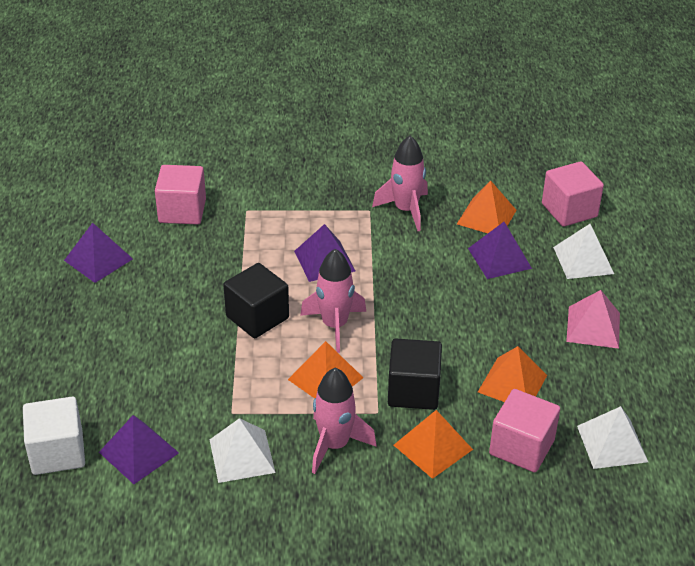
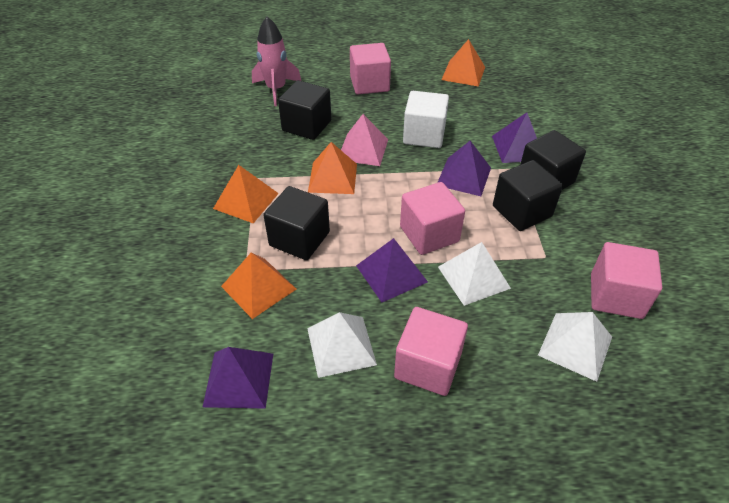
black cube: 2 -> 4
pink cube: 3 -> 4
pink rocket: 3 -> 1

